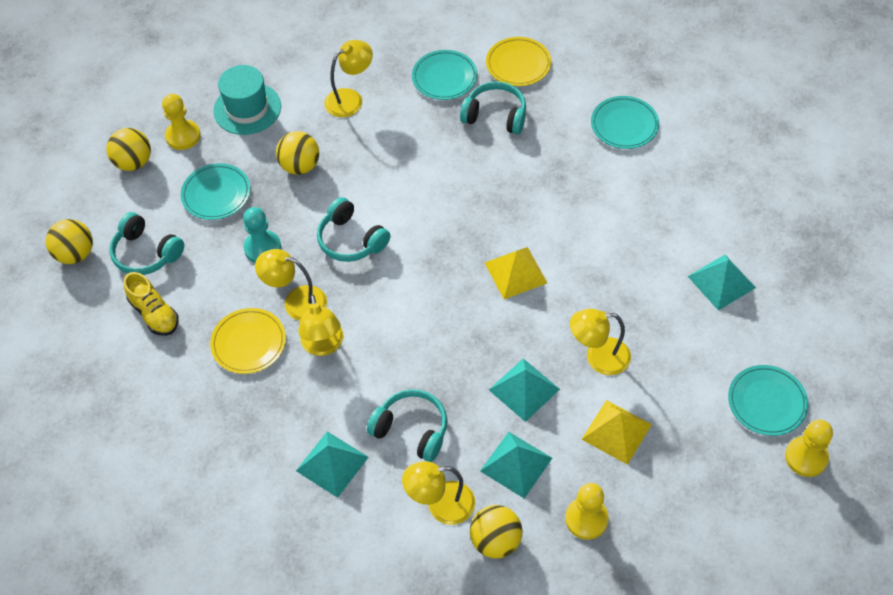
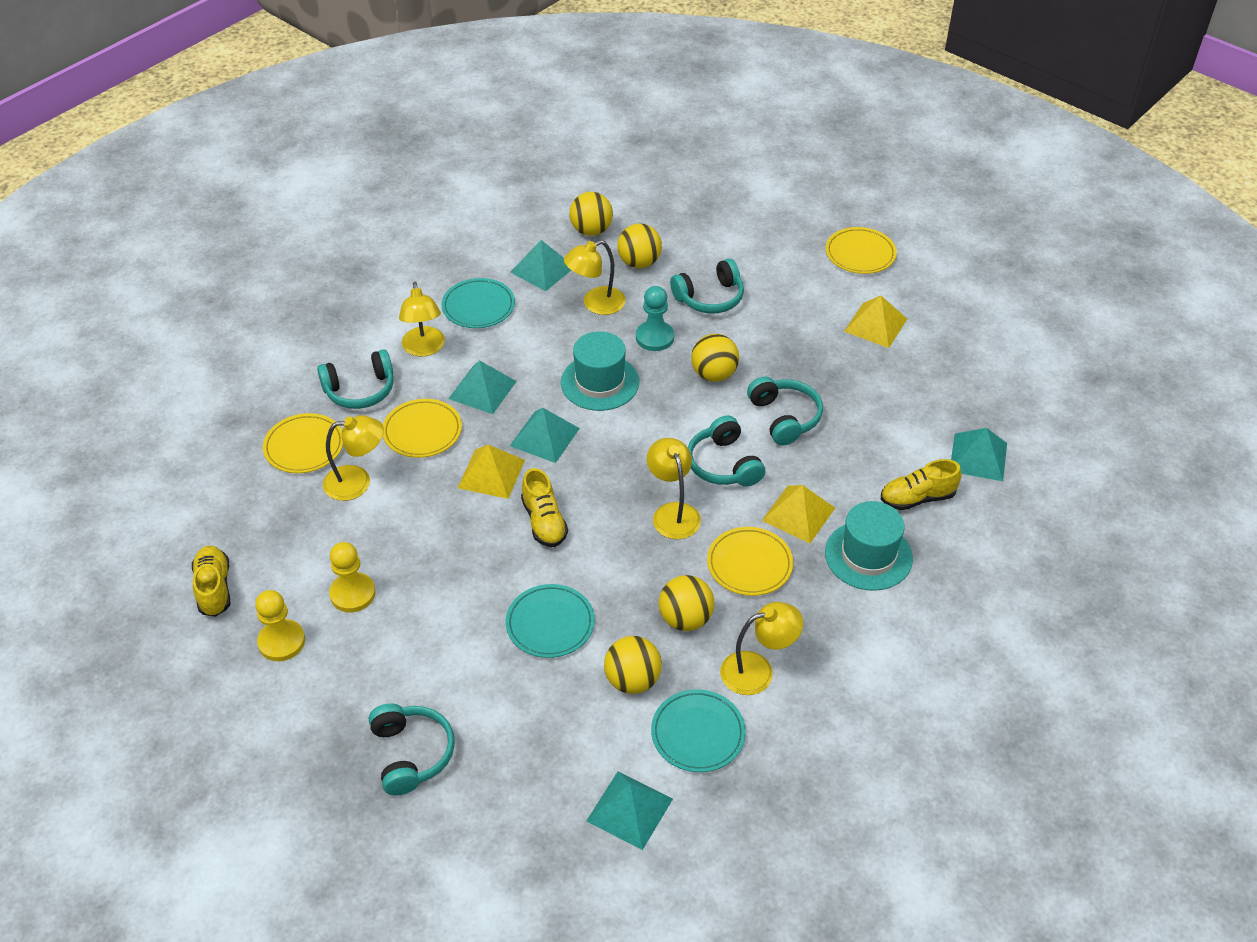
turquoise hat: 1 -> 2
turquoise headphones: 4 -> 5
turquoise plate: 4 -> 3
turquoise pyramid: 4 -> 5
yellow ball: 4 -> 5
yellow pawn: 3 -> 2
yellow plate: 2 -> 4
yellow pyramid: 2 -> 3
yellow shoe: 1 -> 3

